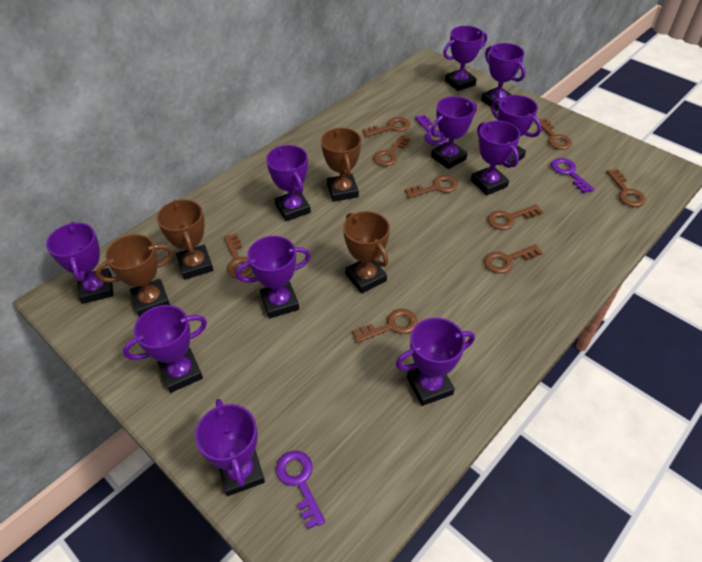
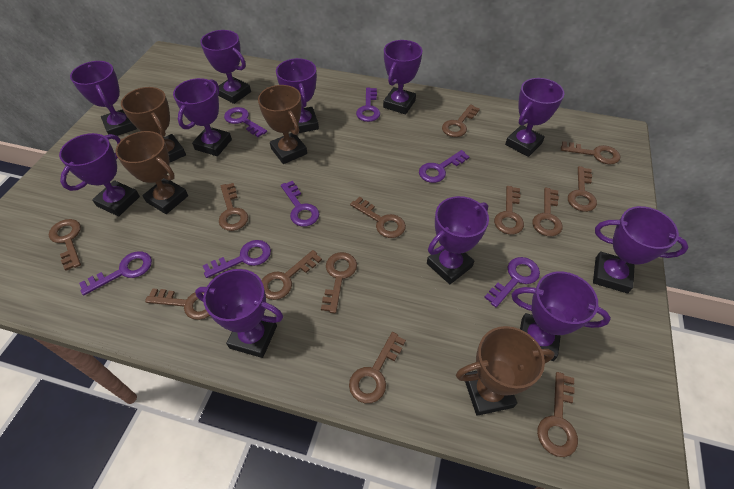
brown key: 9 -> 13
purple key: 3 -> 7

